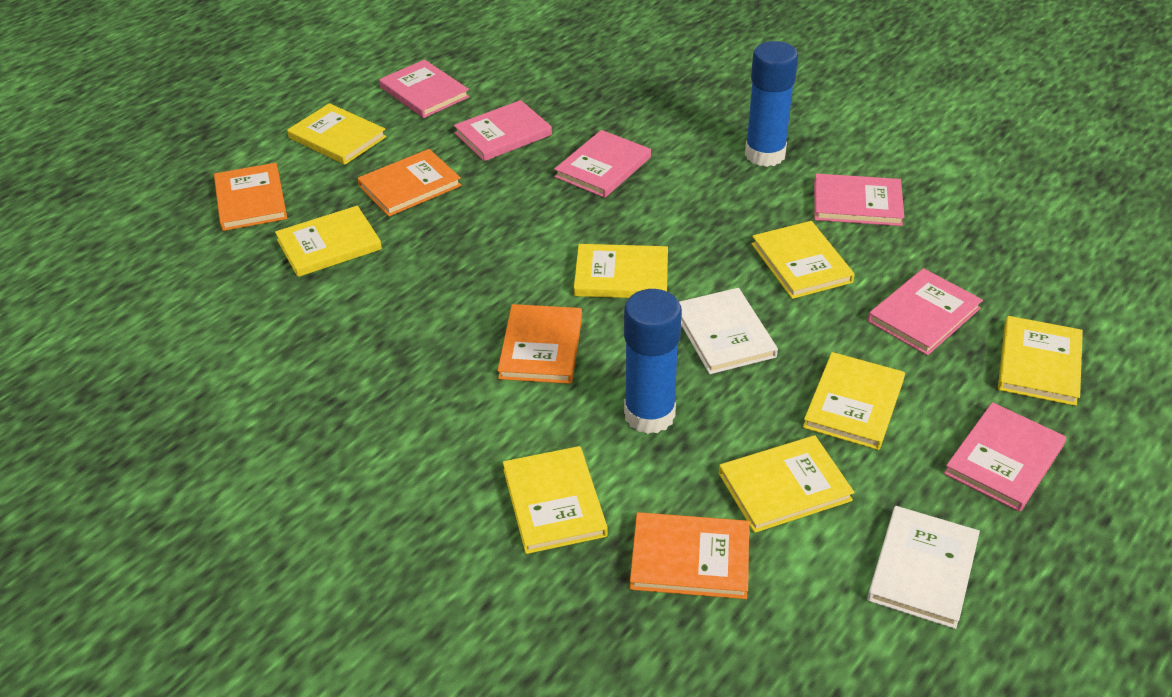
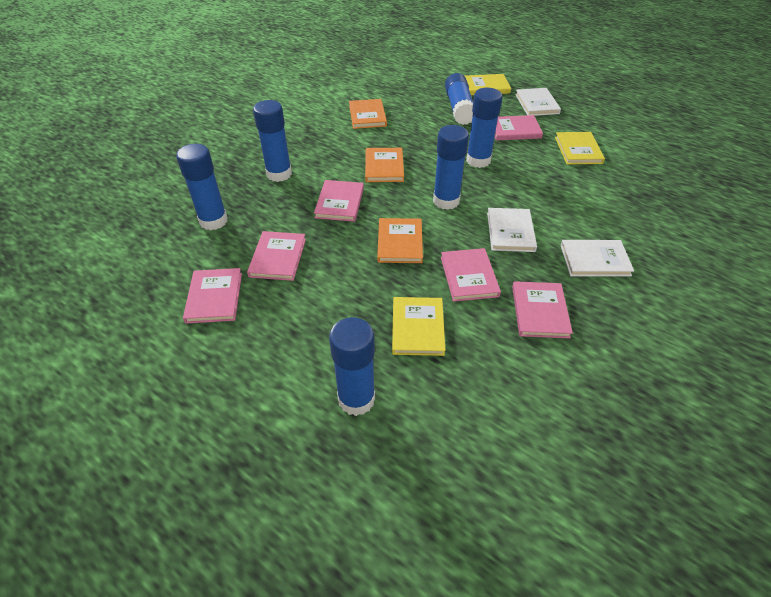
blue glue stick: 2 -> 6
orange book: 4 -> 3
white book: 2 -> 3
yellow book: 8 -> 3

